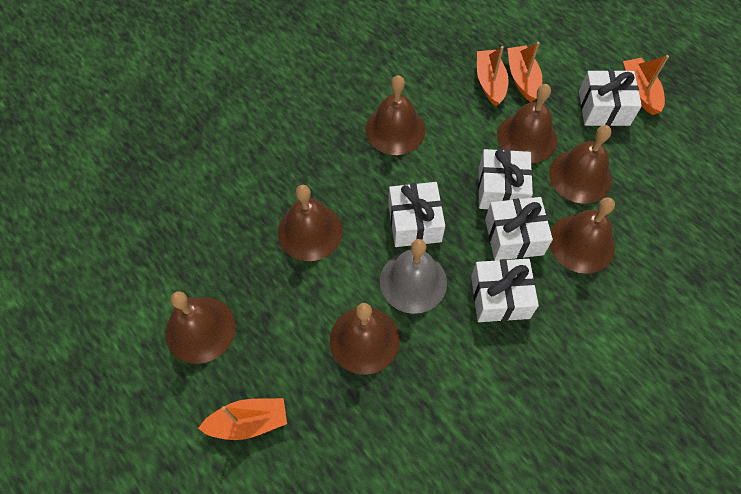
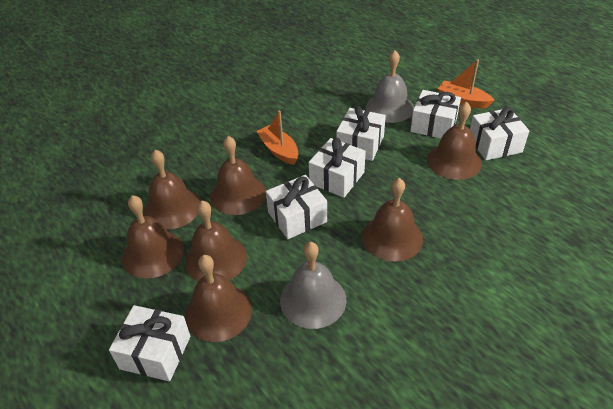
grey bell: 1 -> 2
orange boat: 4 -> 2
white gift: 5 -> 6

